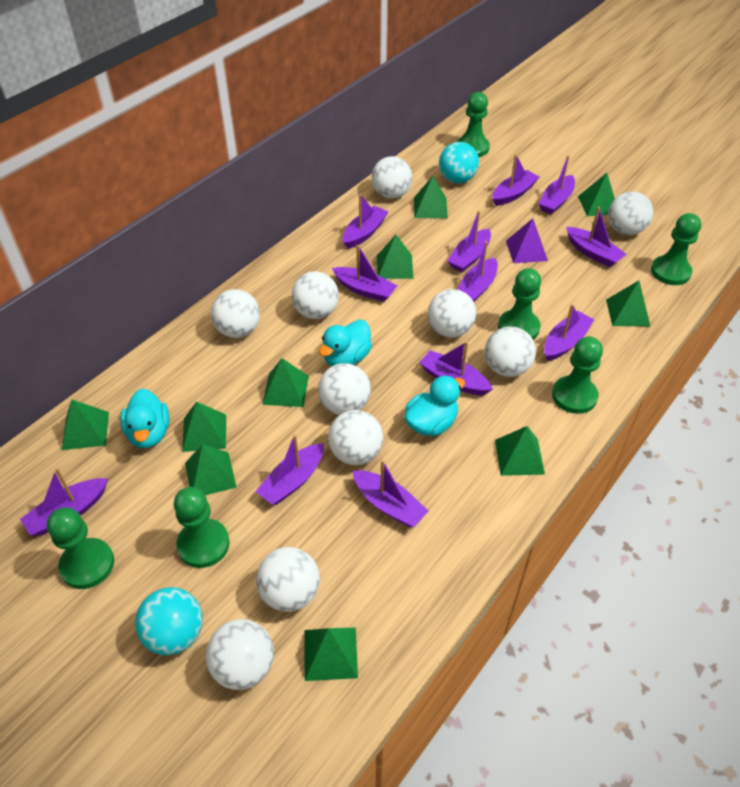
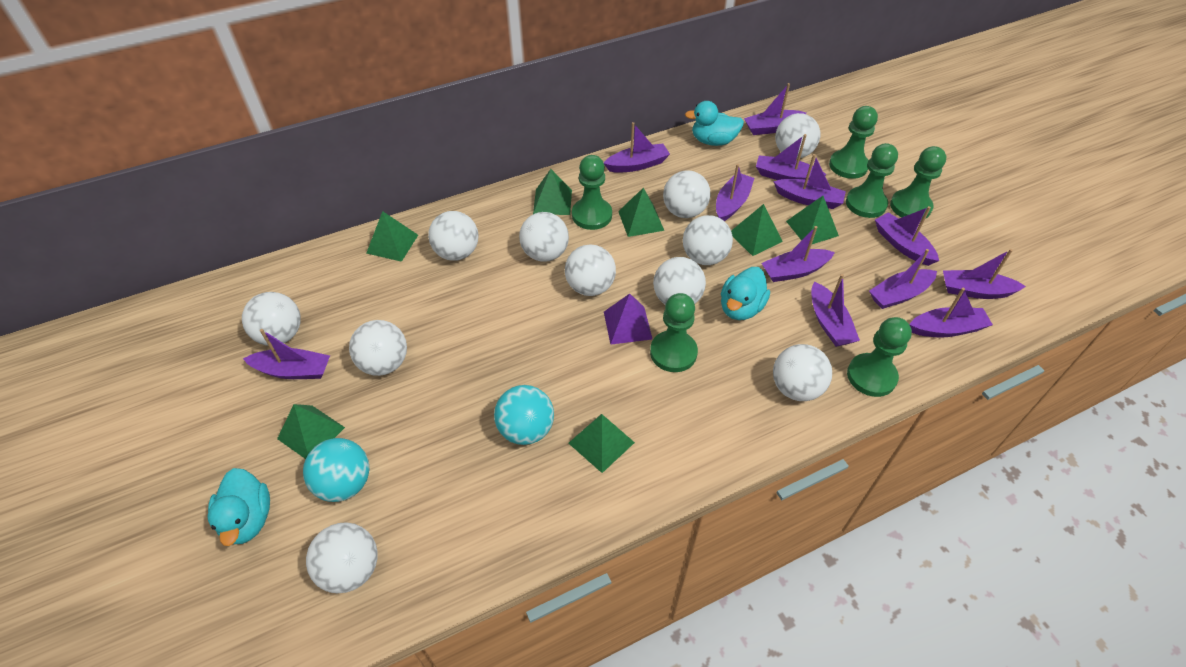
green pyramid: 10 -> 7
white ball: 10 -> 11

